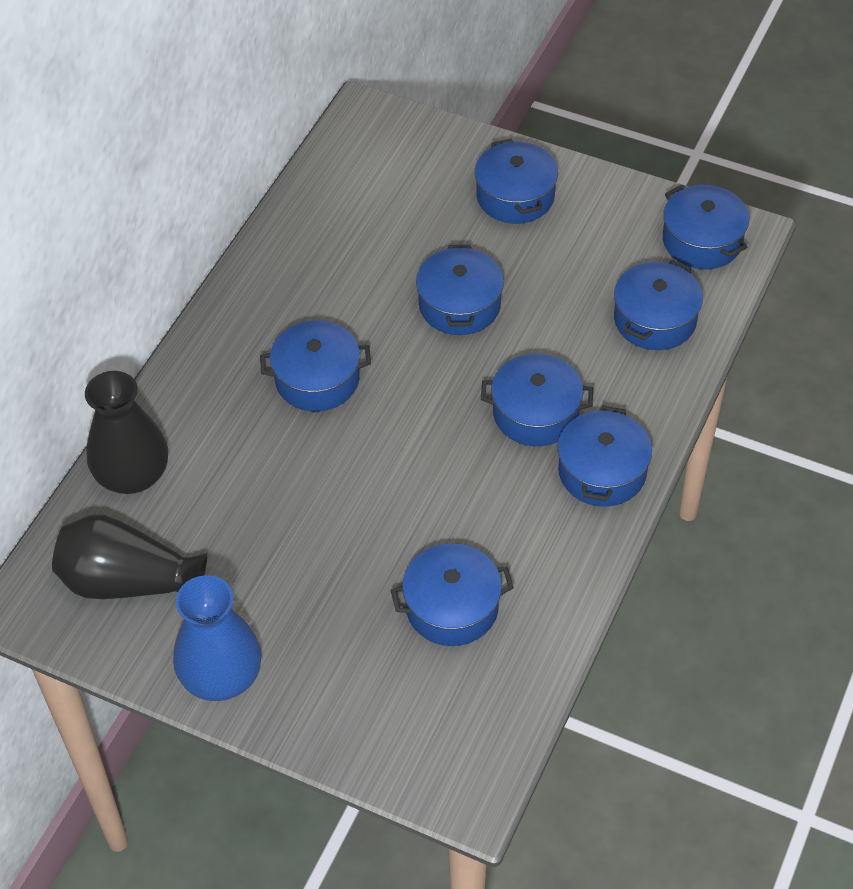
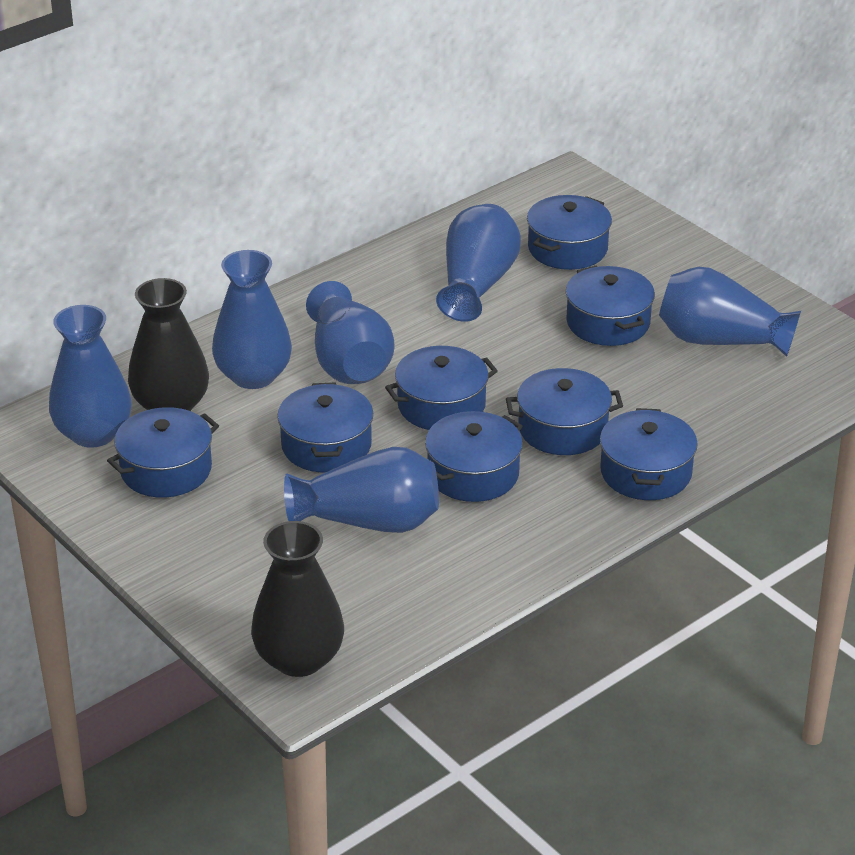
blue vase: 1 -> 6

